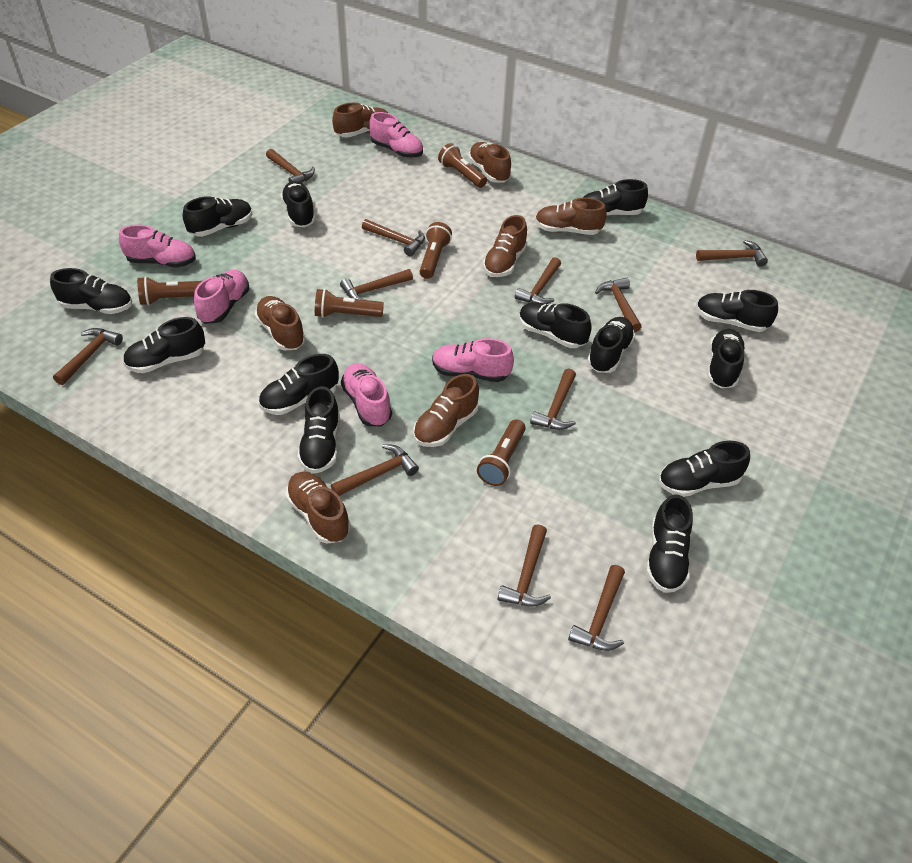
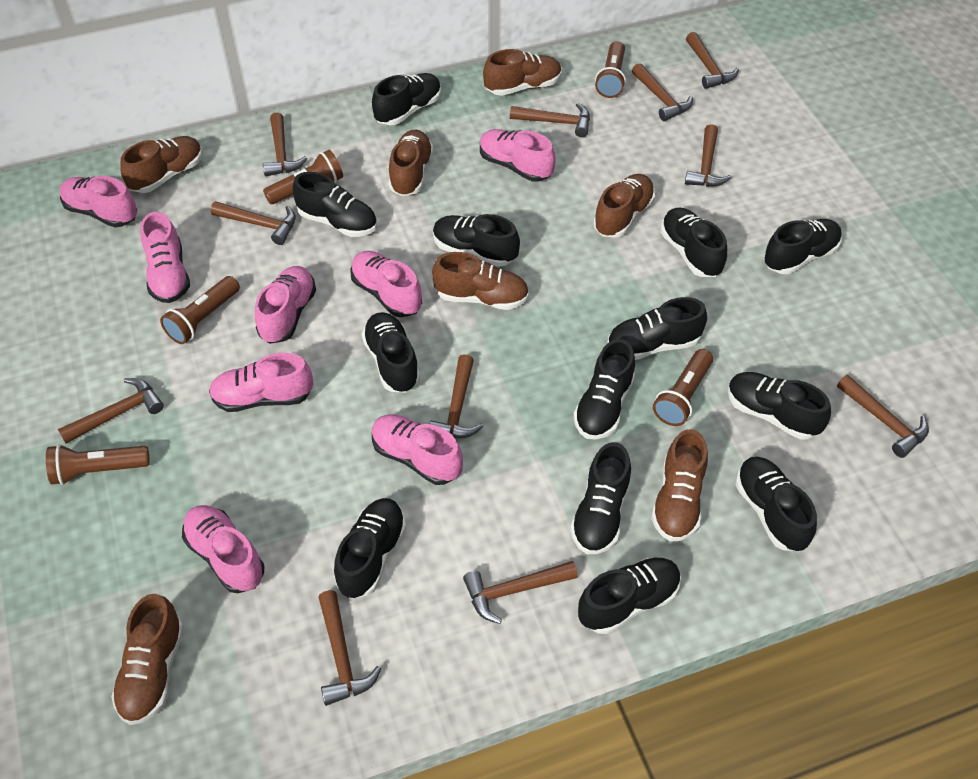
pink shoe: 5 -> 8

